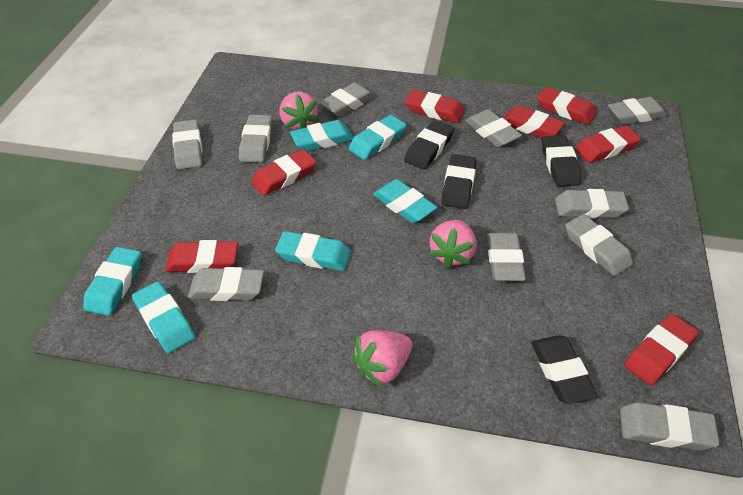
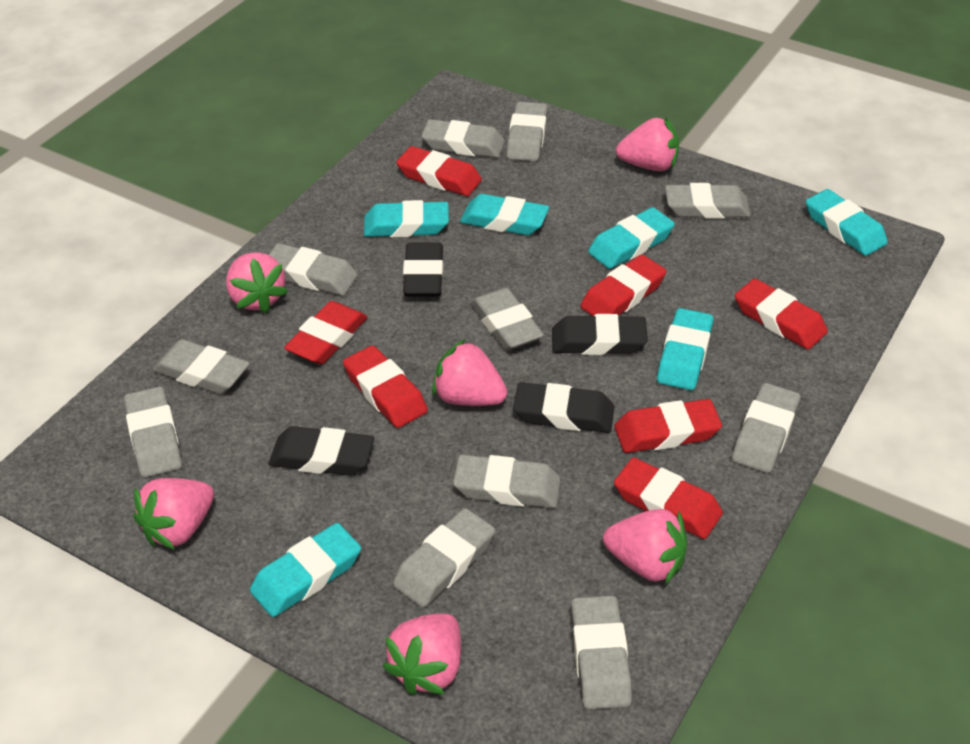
grey eraser: 10 -> 11
pink strawberry: 3 -> 6

